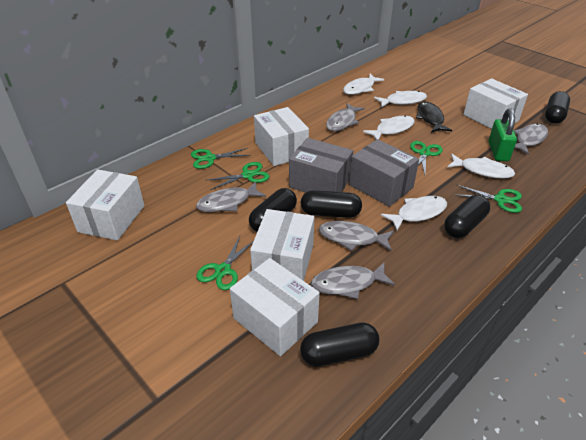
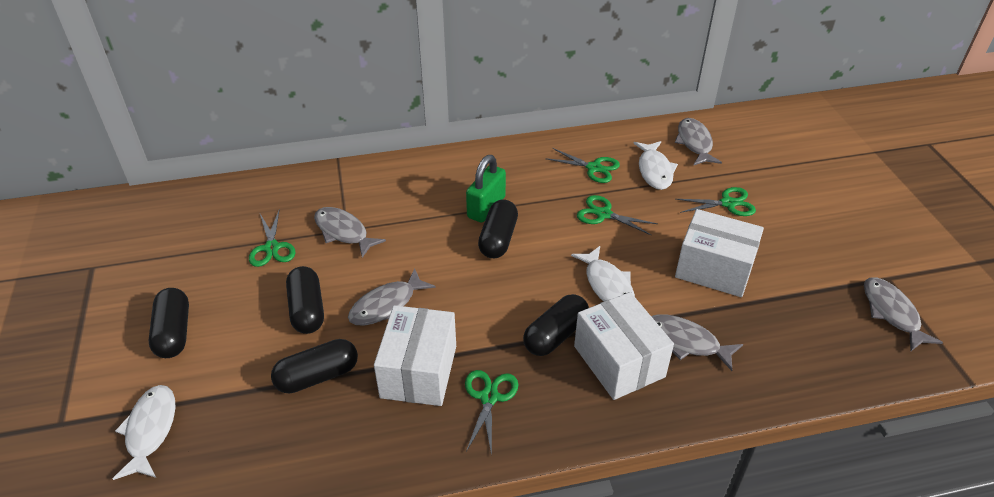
black fish: 1 -> 0
grey box: 2 -> 0
white box: 5 -> 3
white fish: 5 -> 3

